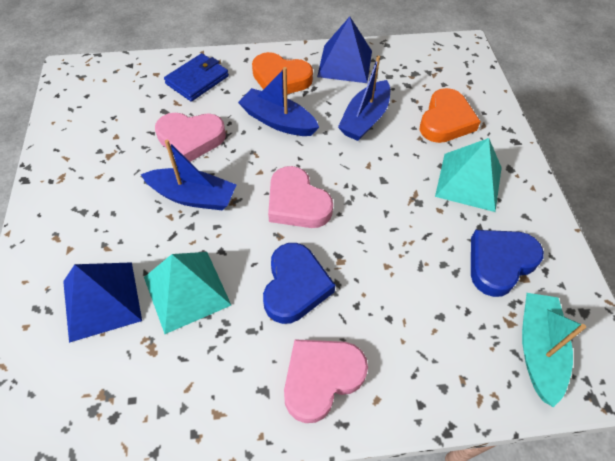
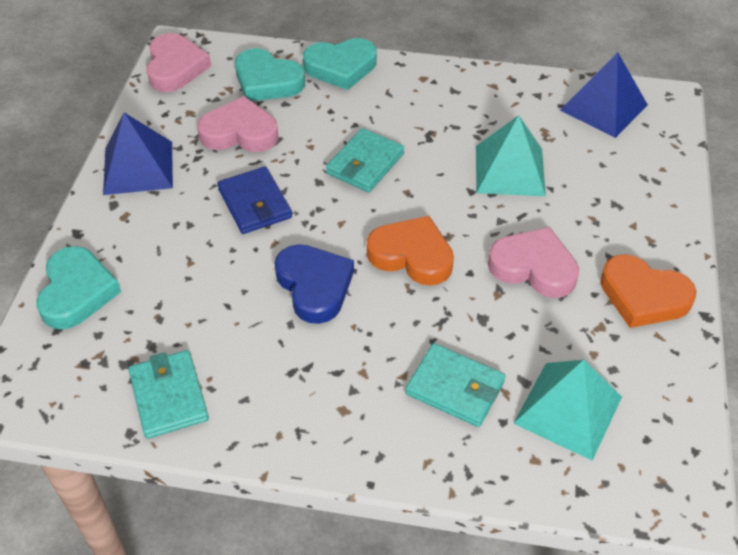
blue boat: 3 -> 0
blue heart: 2 -> 1
turquoise boat: 1 -> 0
turquoise heart: 0 -> 3
turquoise wallet: 0 -> 3

